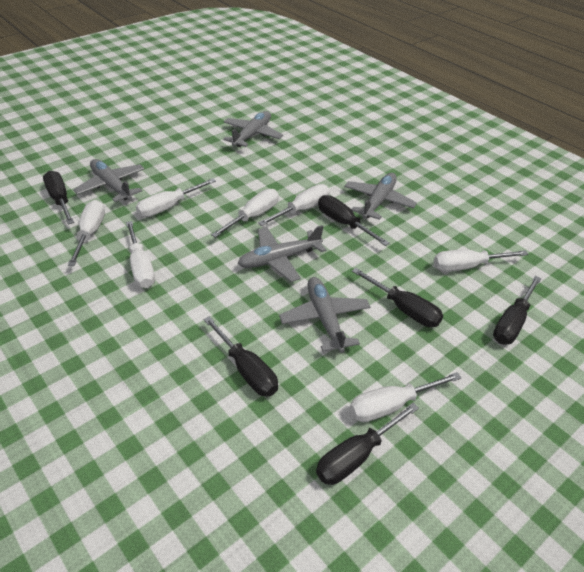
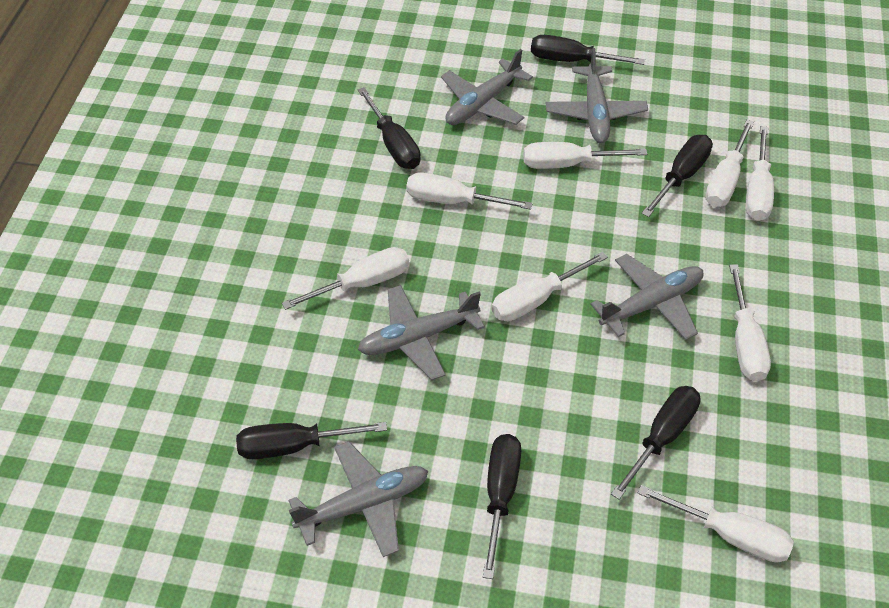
white screwdriver: 7 -> 8

